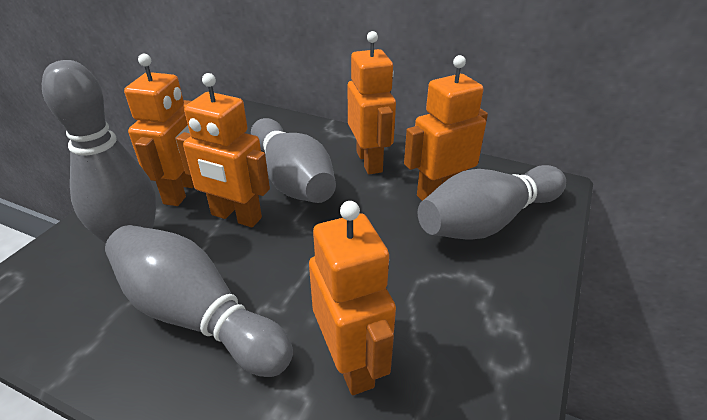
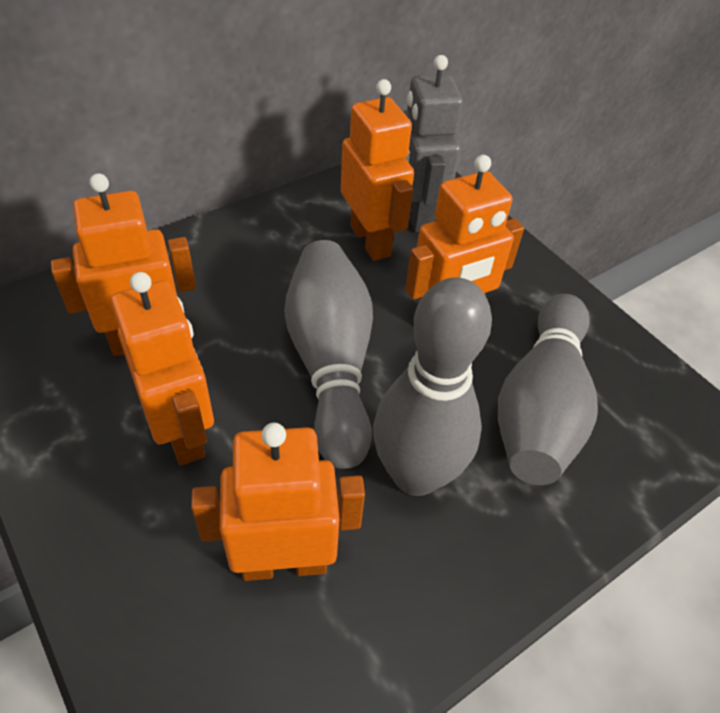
grey bowling pin: 4 -> 3
grey robot: 0 -> 1

